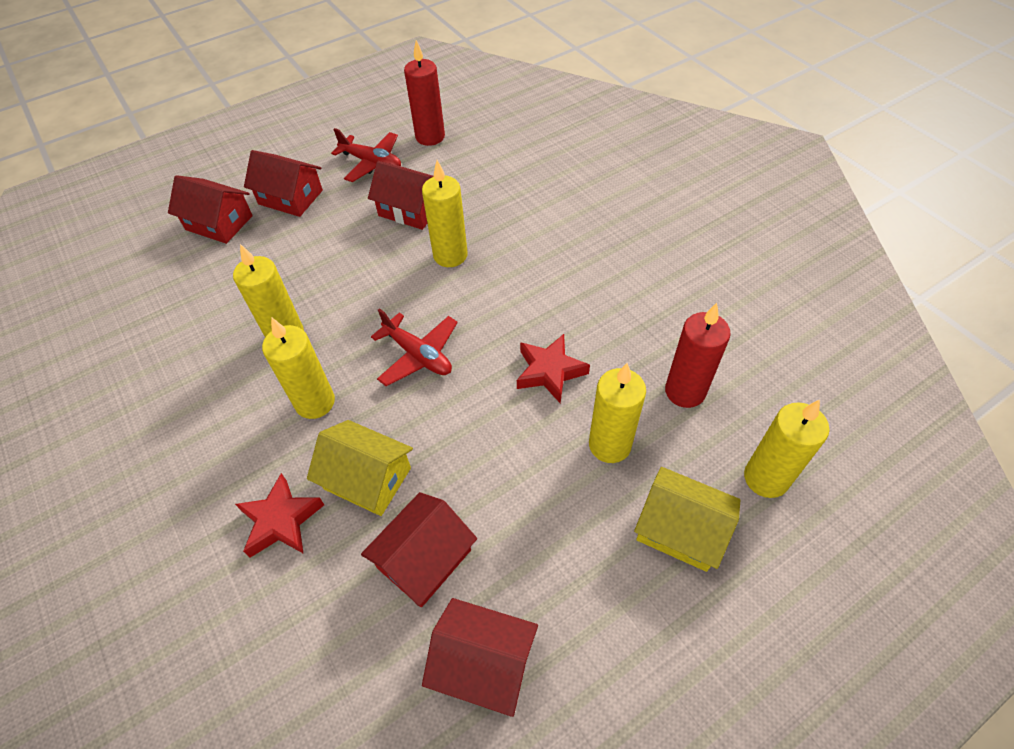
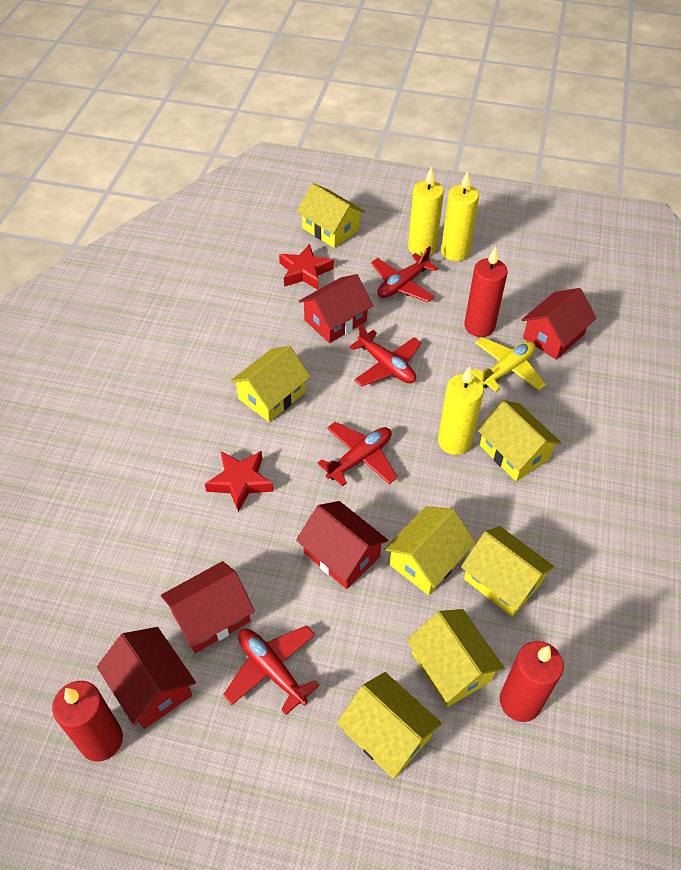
red candle: 2 -> 3
red plane: 2 -> 4
yellow candle: 5 -> 3
yellow house: 2 -> 7
yellow plane: 0 -> 1

